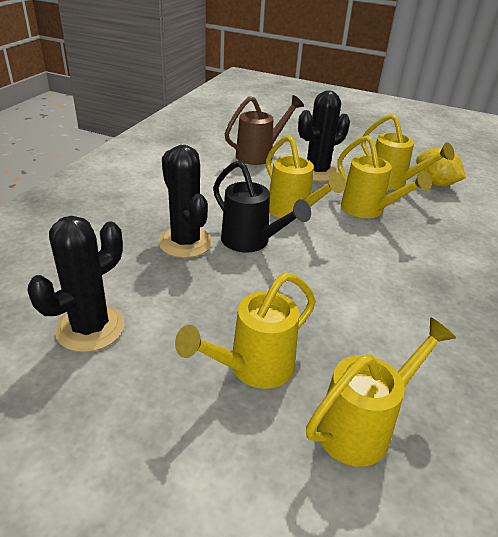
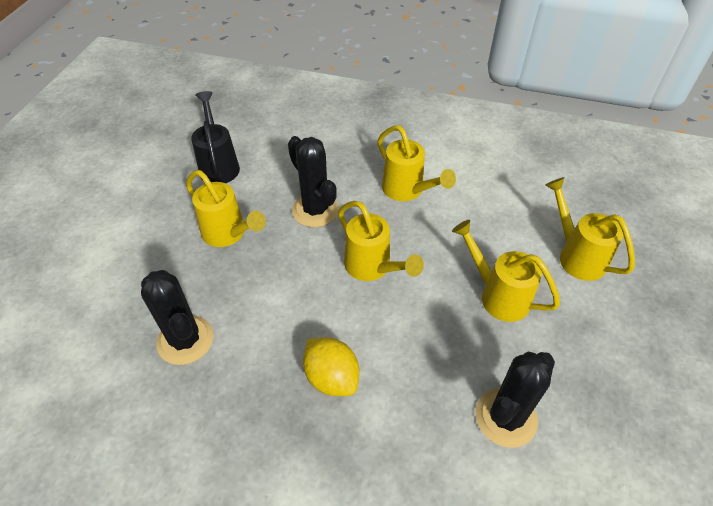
brown watering can: 1 -> 0

